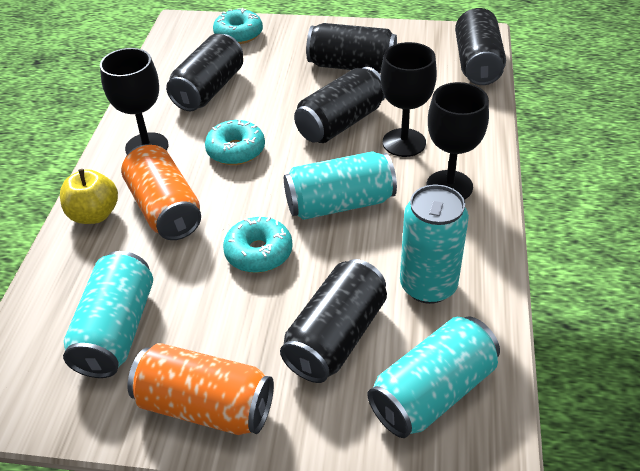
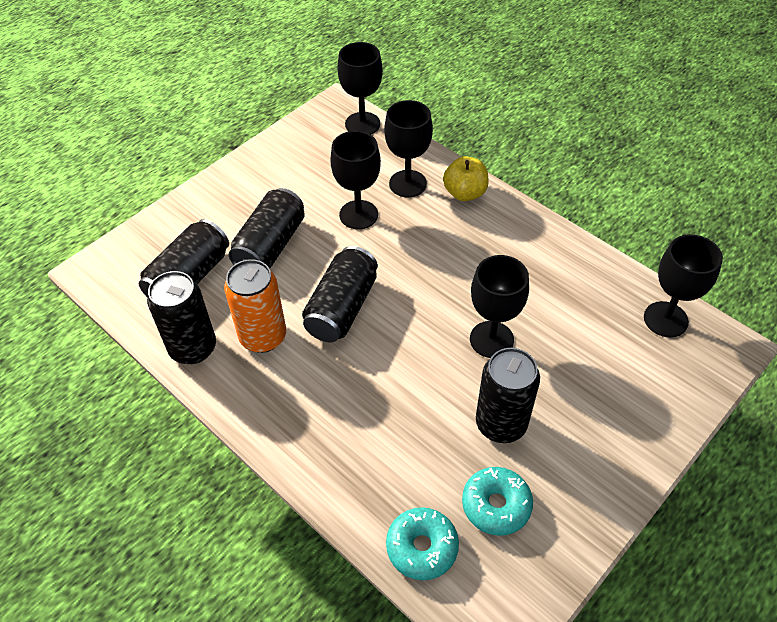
black goblet: 3 -> 5
orange can: 2 -> 1
turquoise can: 4 -> 0
turquoise donut: 3 -> 2

